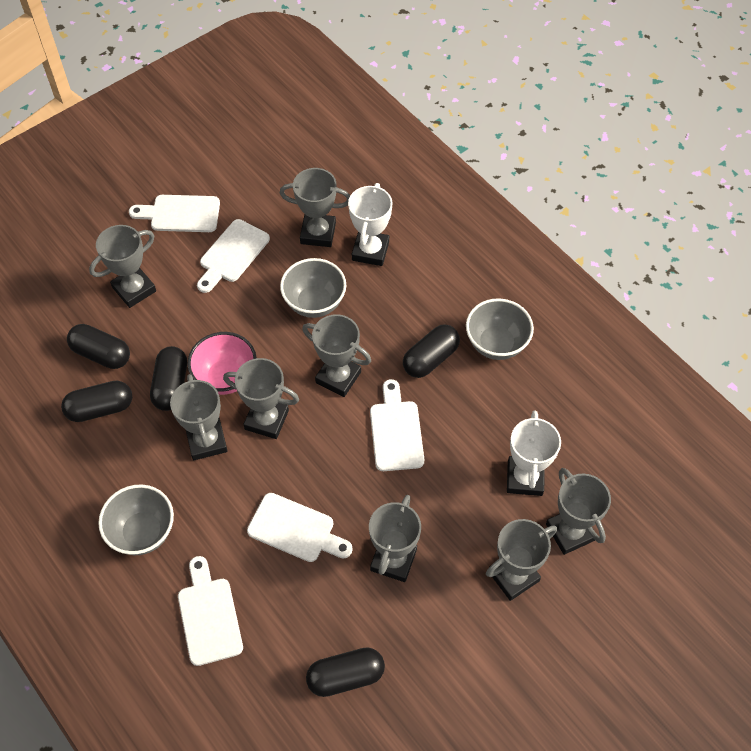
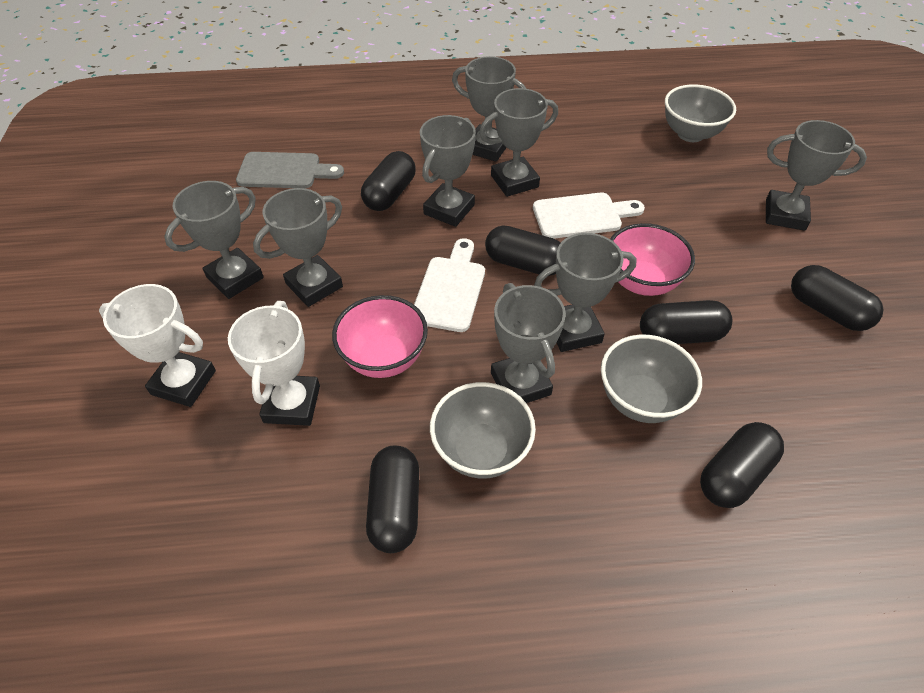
black capsule: 5 -> 6
grey cutting board: 0 -> 1
pink bowl: 1 -> 2
white cutting board: 5 -> 2

